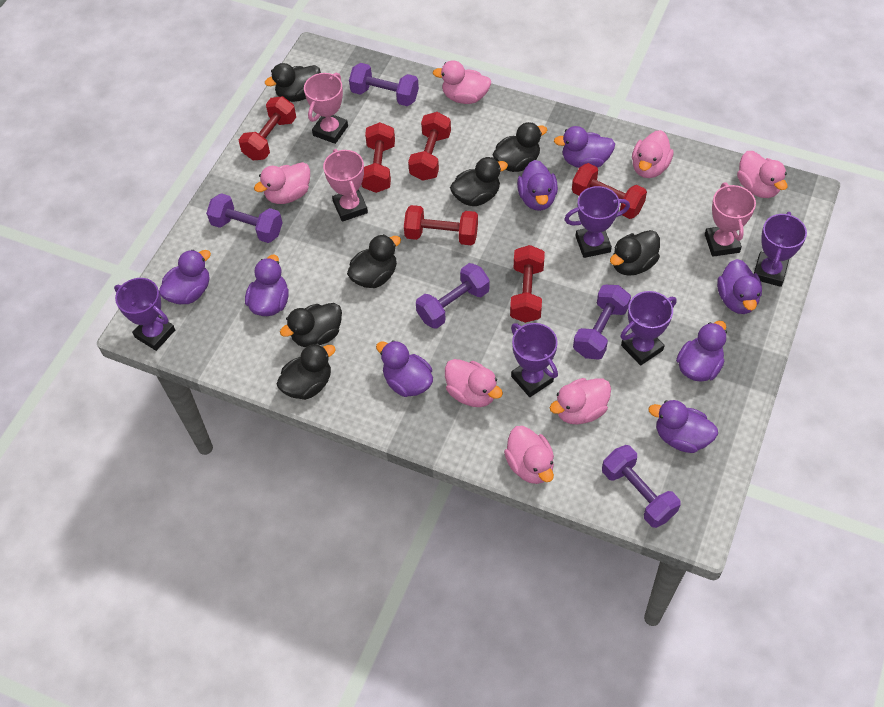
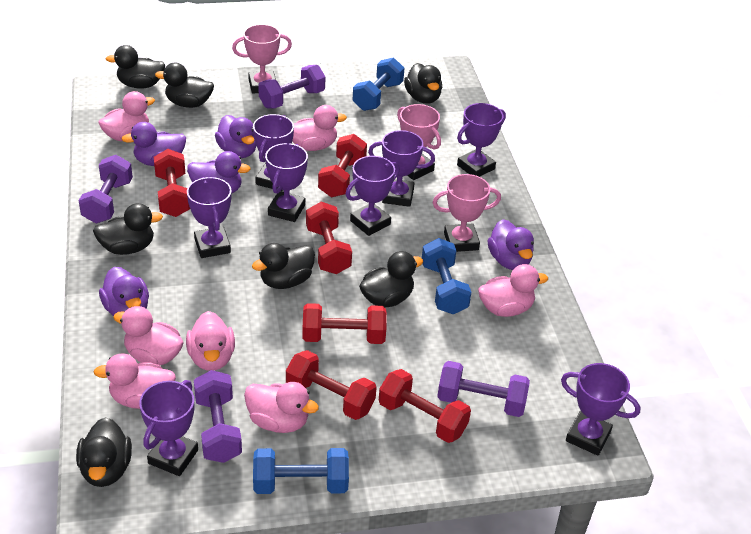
blue dumbbell: 0 -> 3
purple duck: 8 -> 5
purple dumbbell: 5 -> 4
purple trophy: 5 -> 8

